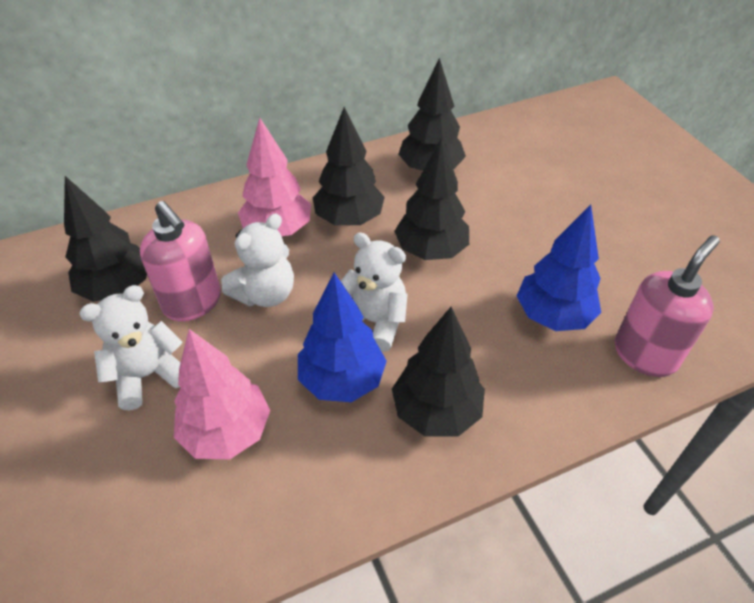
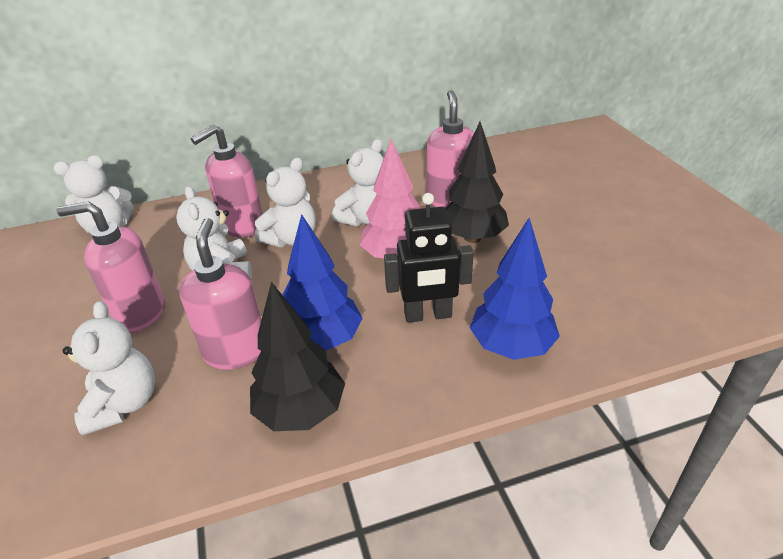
black robot: 0 -> 1
black tree: 5 -> 2
pink soap dispenser: 2 -> 4
pink tree: 2 -> 1
white teddy bear: 3 -> 5

